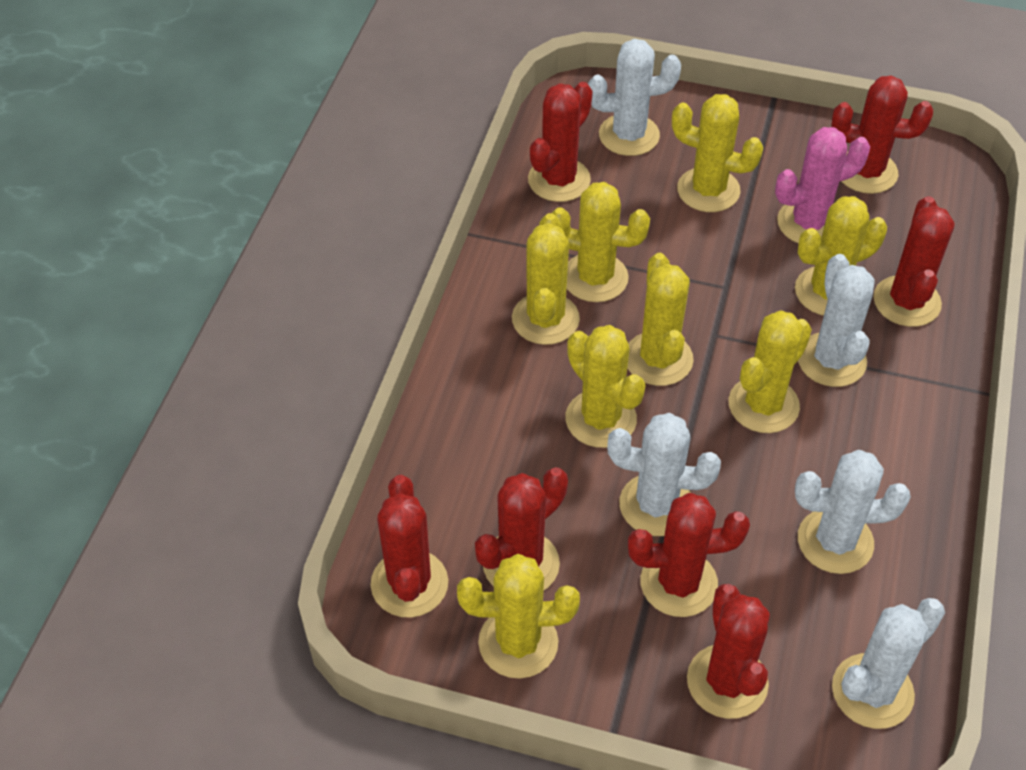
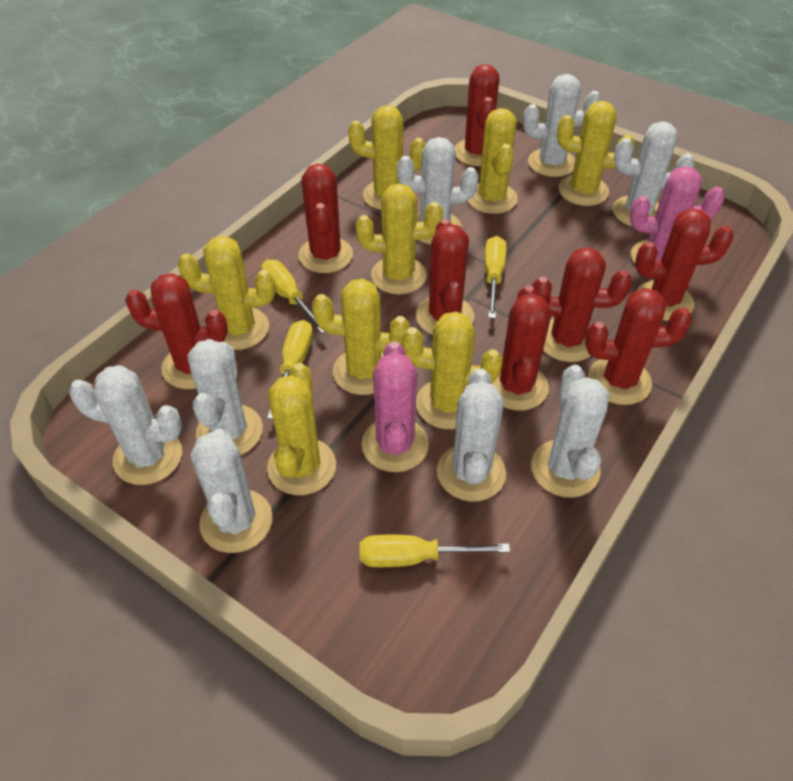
pink cactus: 1 -> 2
red cactus: 7 -> 8
white cactus: 5 -> 8
yellow screwdriver: 0 -> 4

